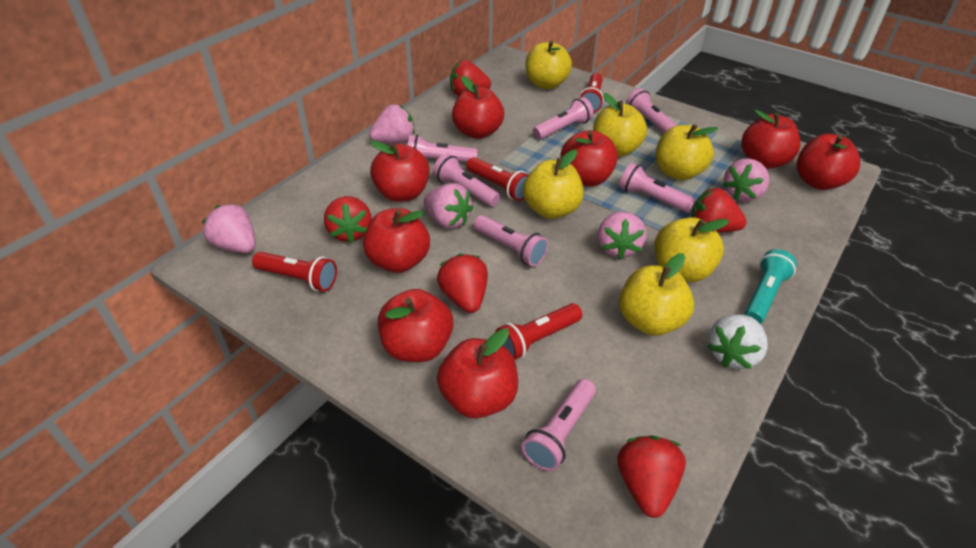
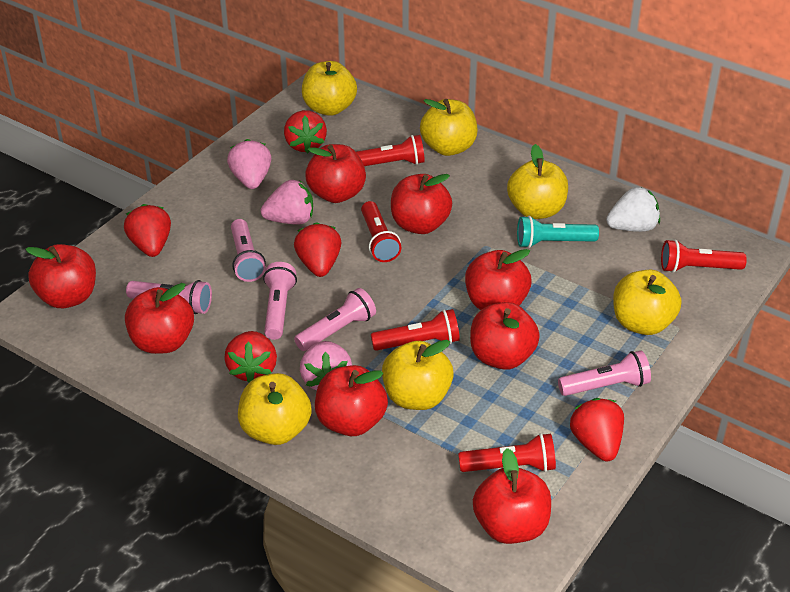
pink flashlight: 7 -> 5
pink strawberry: 5 -> 3
red flashlight: 4 -> 5

